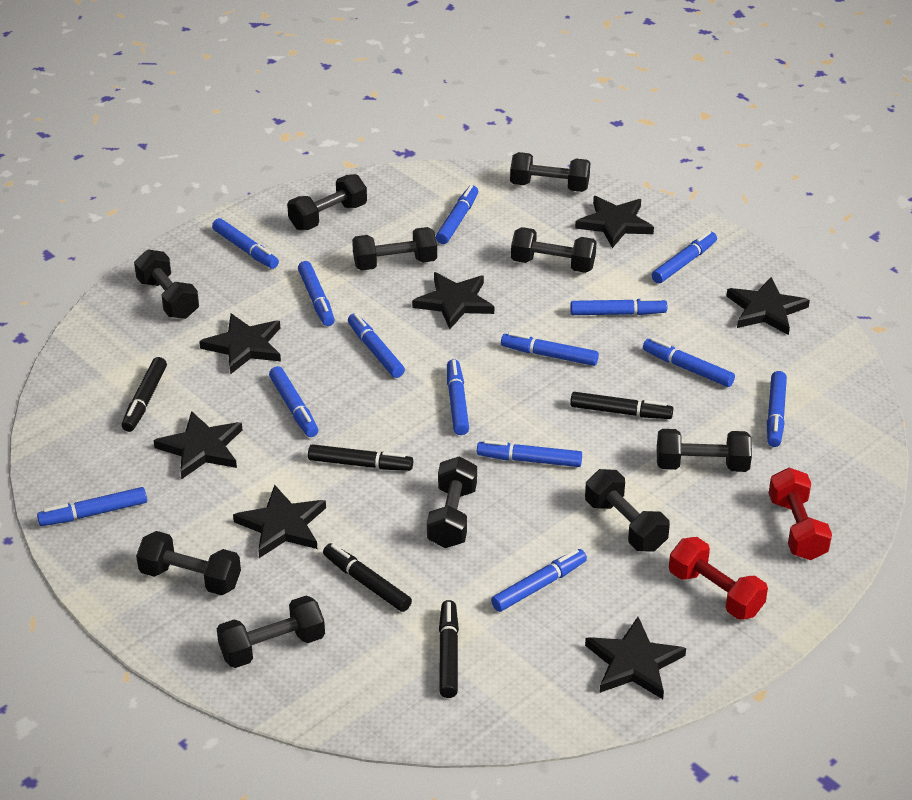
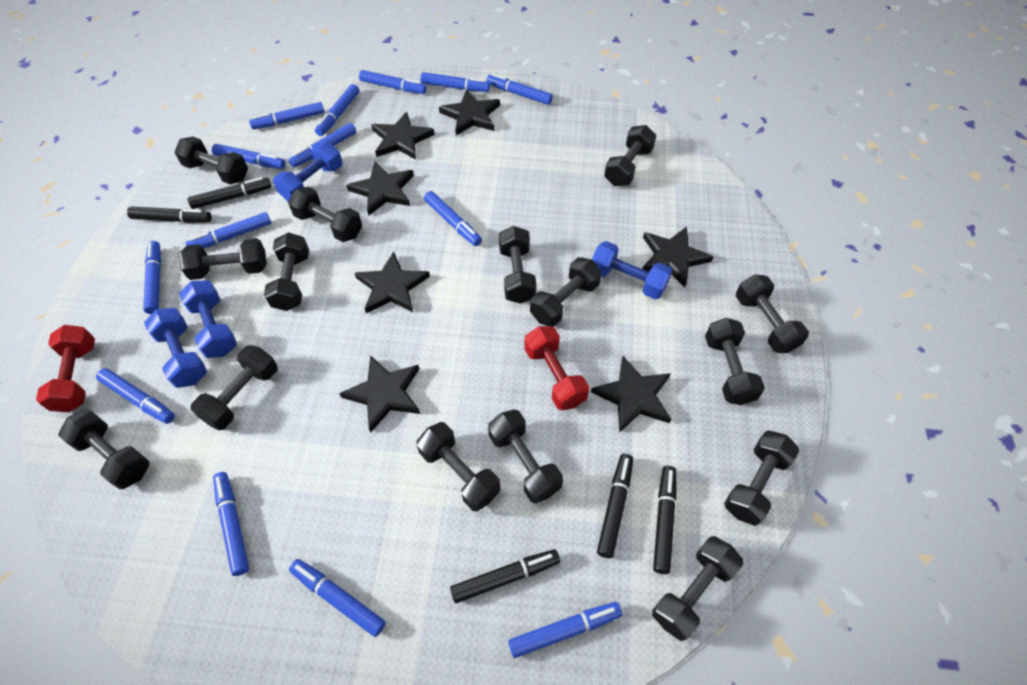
black dumbbell: 10 -> 15
blue dumbbell: 0 -> 4

